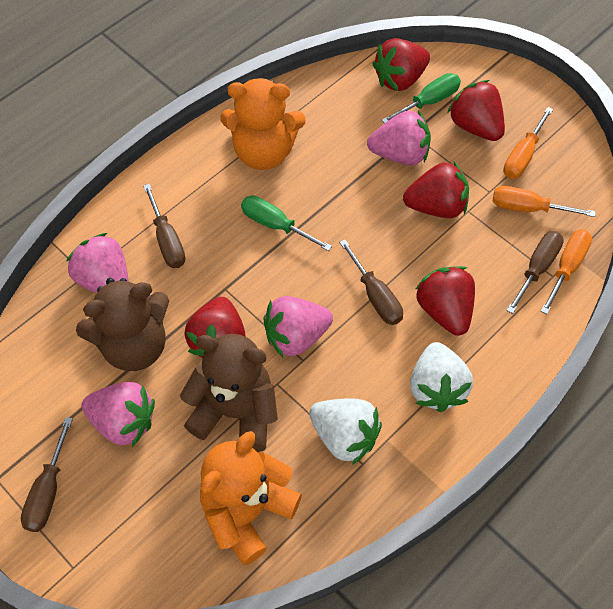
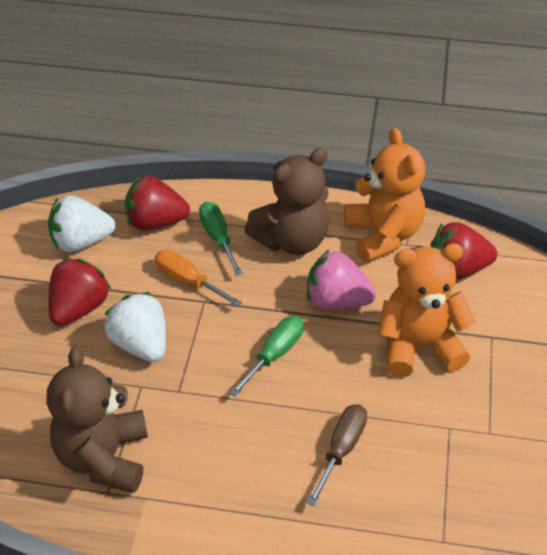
brown screwdriver: 4 -> 1
orange screwdriver: 3 -> 1
pink strawberry: 4 -> 1
red strawberry: 5 -> 3

